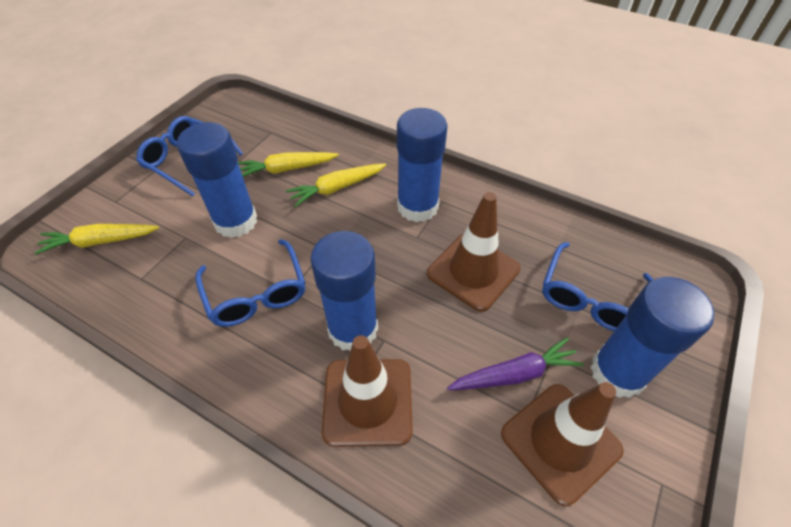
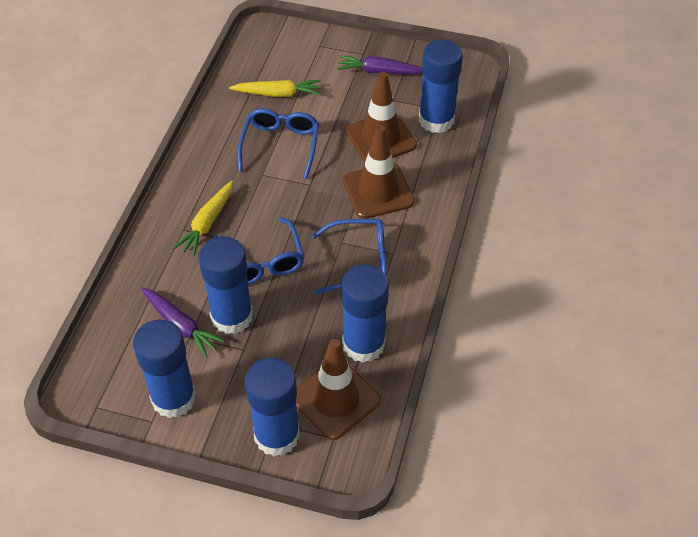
blue glue stick: 4 -> 5
purple carrot: 1 -> 2
yellow carrot: 3 -> 2

